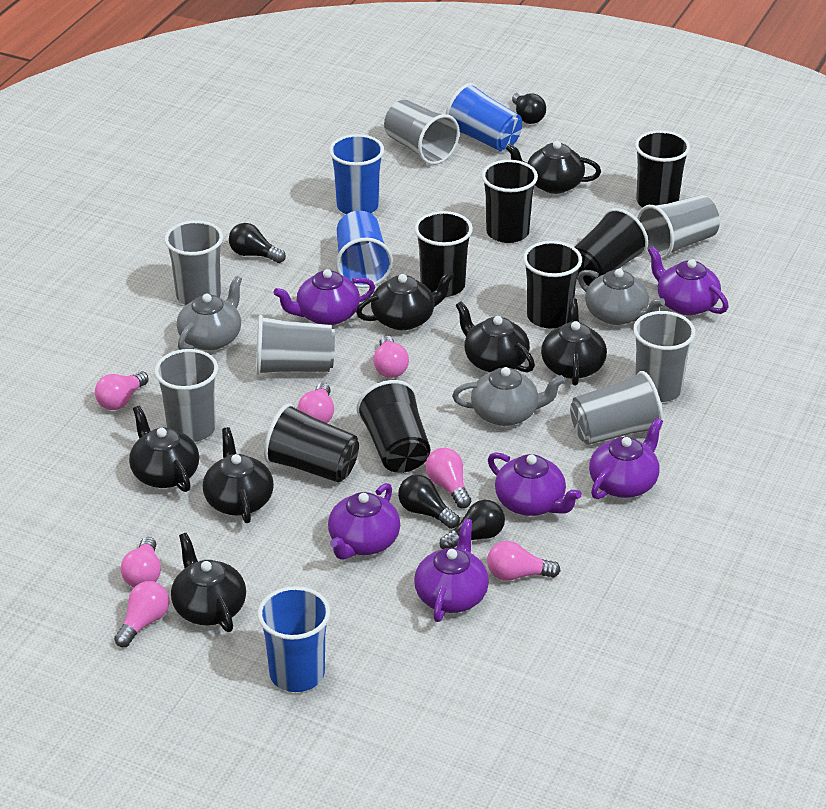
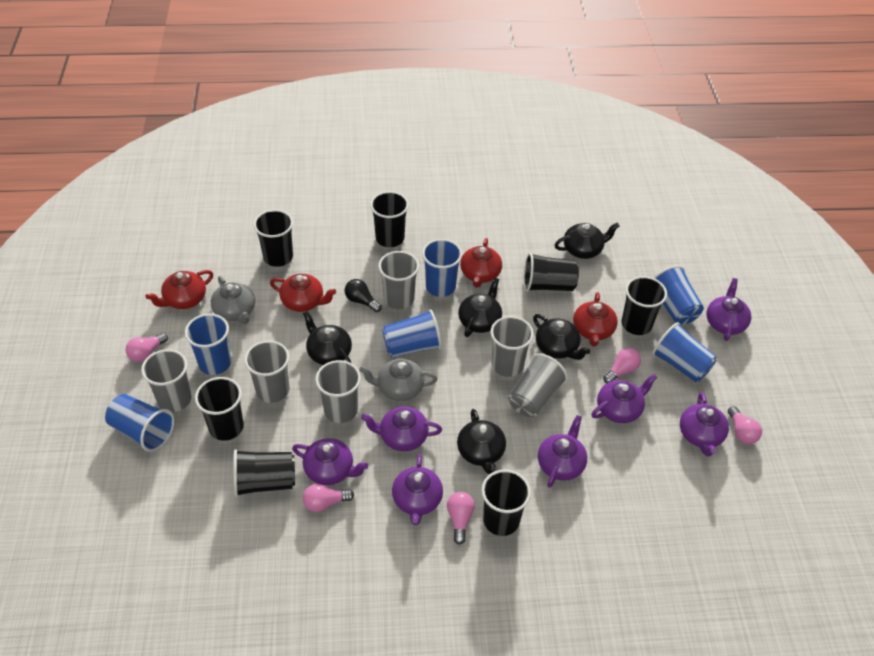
black light bulb: 4 -> 1
black teapot: 7 -> 5
blue cup: 4 -> 6
grey cup: 7 -> 6
grey teapot: 3 -> 2
pink light bulb: 7 -> 5
purple teapot: 6 -> 7
red teapot: 0 -> 4

